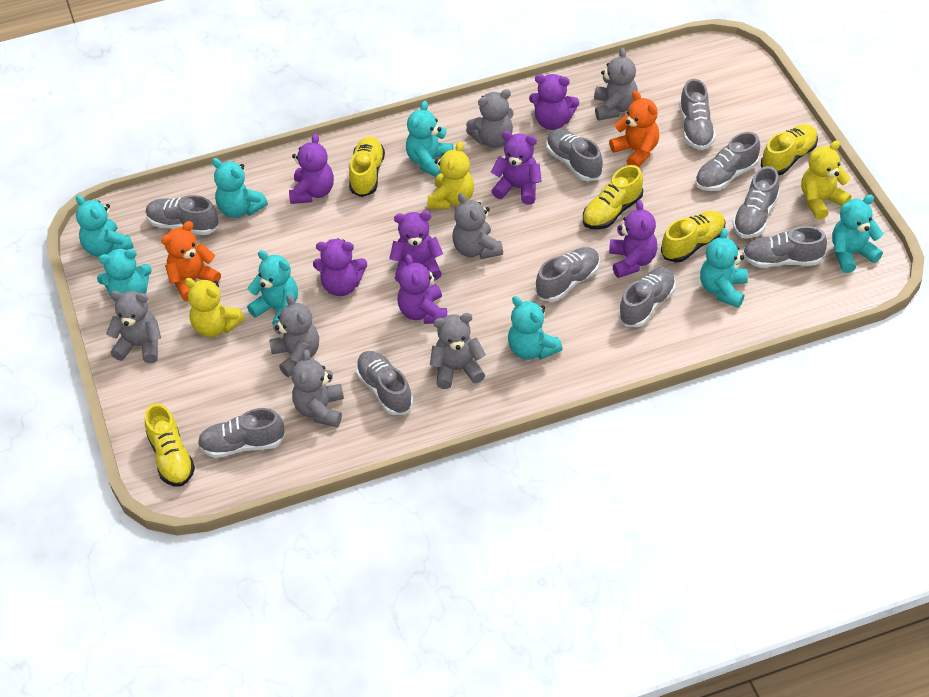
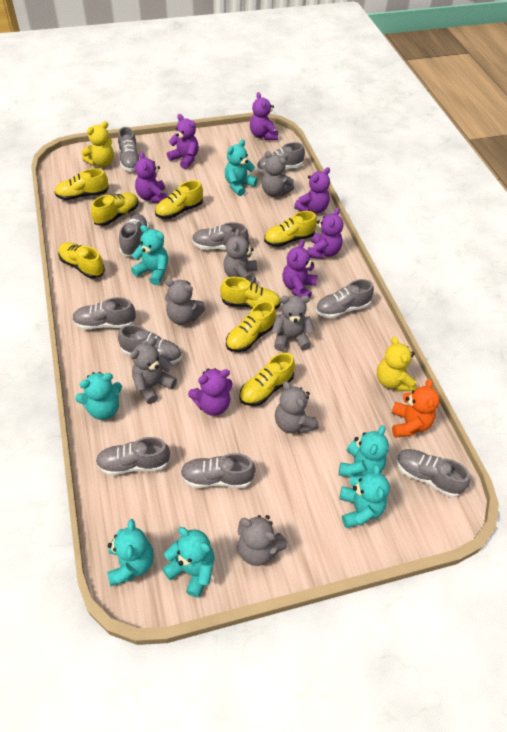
orange teddy bear: 2 -> 1
turquoise teddy bear: 8 -> 7
yellow shoe: 5 -> 8
yellow teddy bear: 3 -> 2

